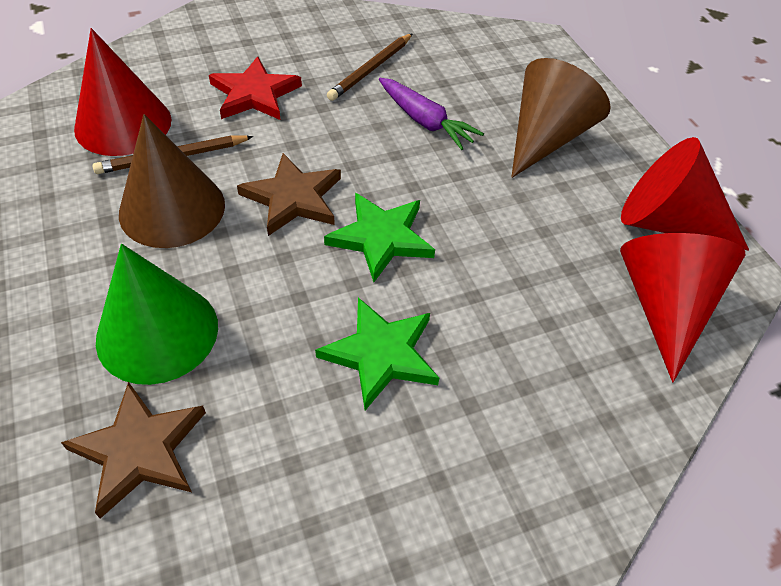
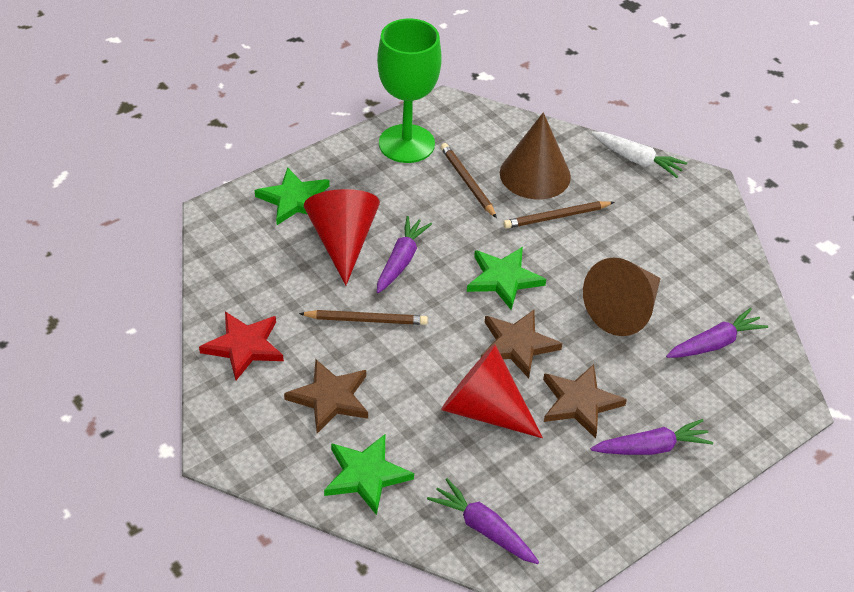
brown pencil: 2 -> 3
brown star: 2 -> 3
green cone: 1 -> 0
green goblet: 0 -> 1
green star: 2 -> 3
purple carrot: 1 -> 4
red cone: 3 -> 2
white carrot: 0 -> 1

